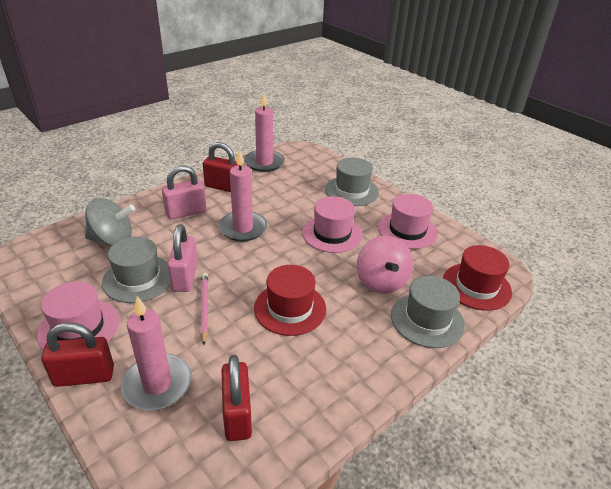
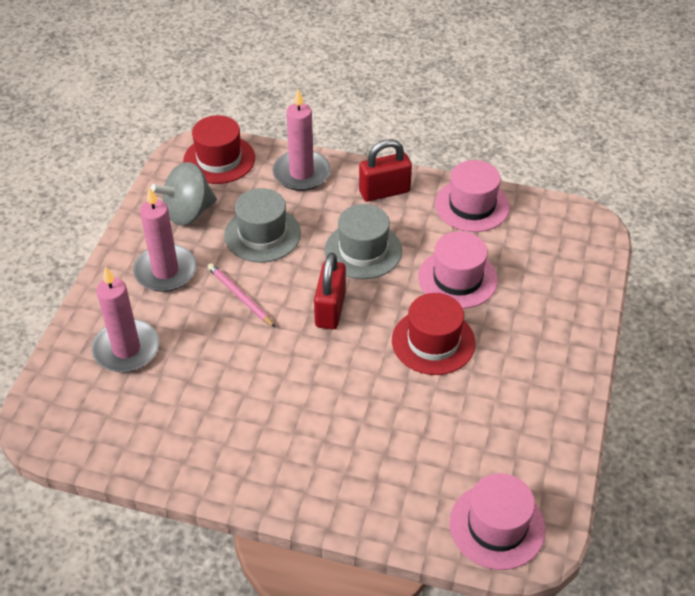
grey hat: 3 -> 2
pink padlock: 2 -> 0
pink spinning top: 1 -> 0
red padlock: 3 -> 2

